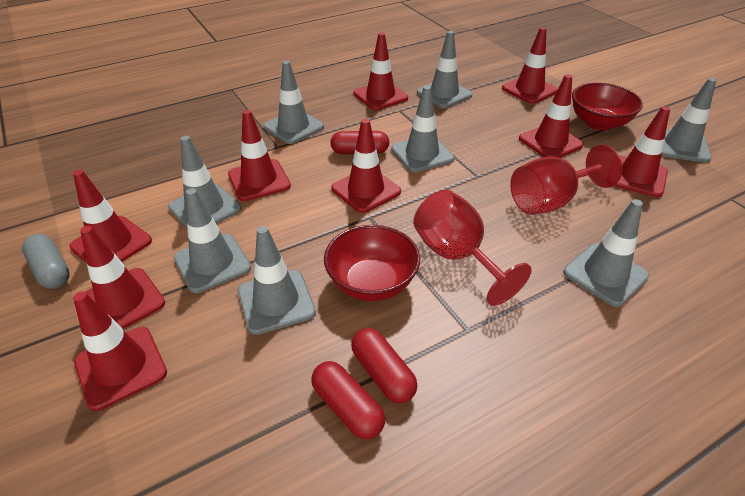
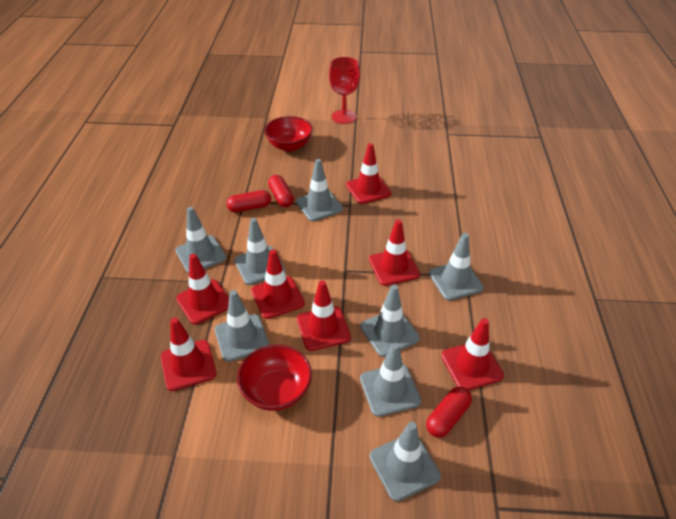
grey capsule: 1 -> 0
red goblet: 2 -> 1
red traffic cone: 9 -> 7

